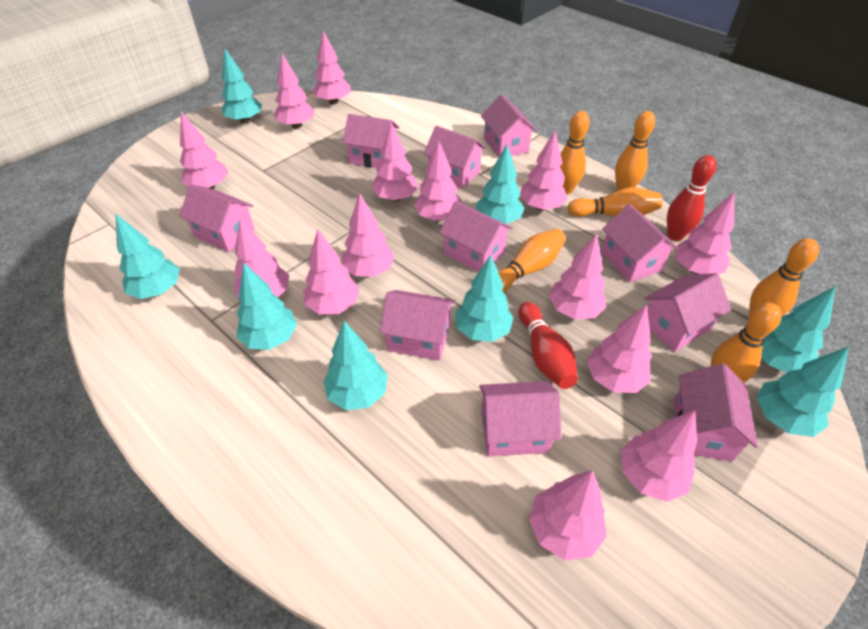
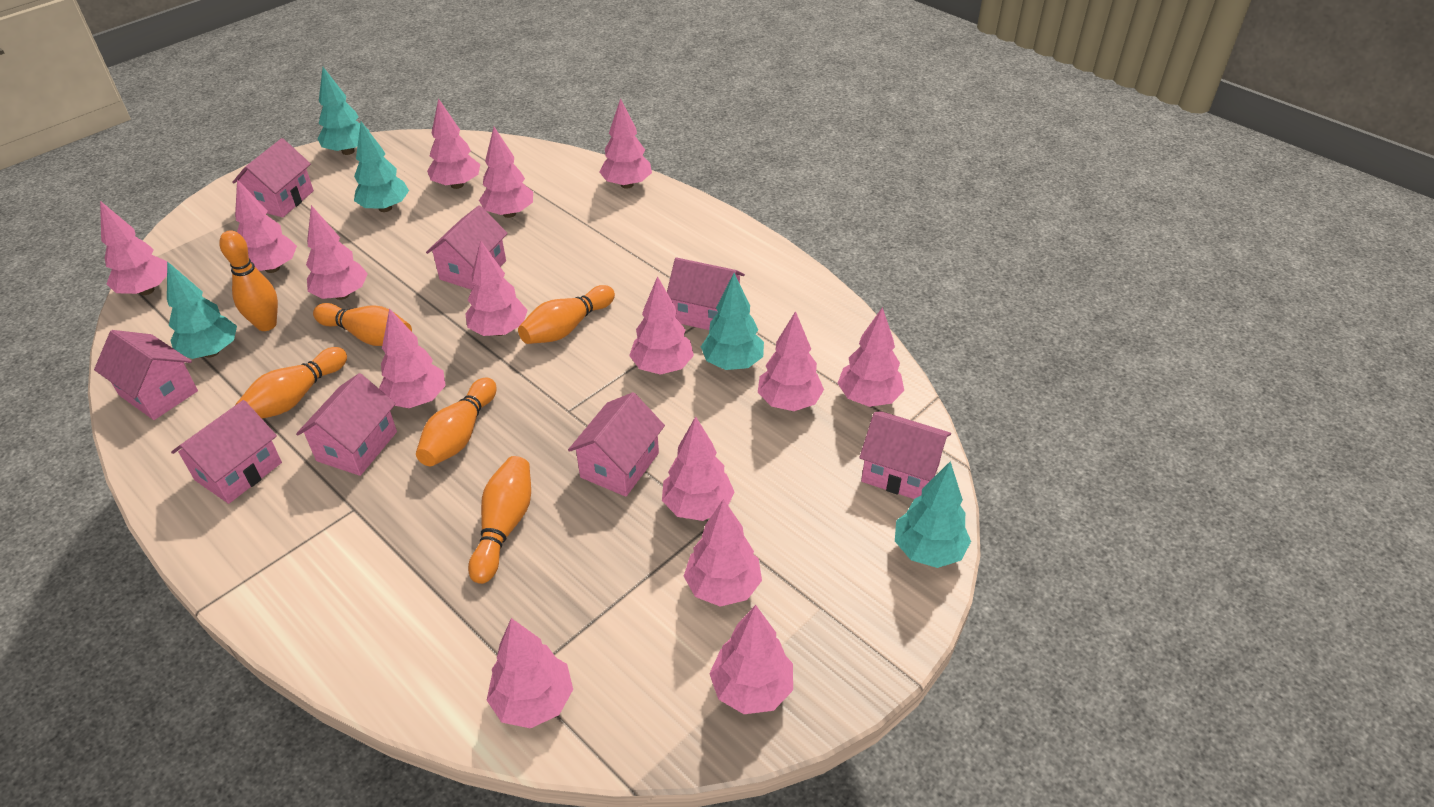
pink house: 10 -> 8
pink tree: 14 -> 15
red bowling pin: 2 -> 0
turquoise tree: 8 -> 5

